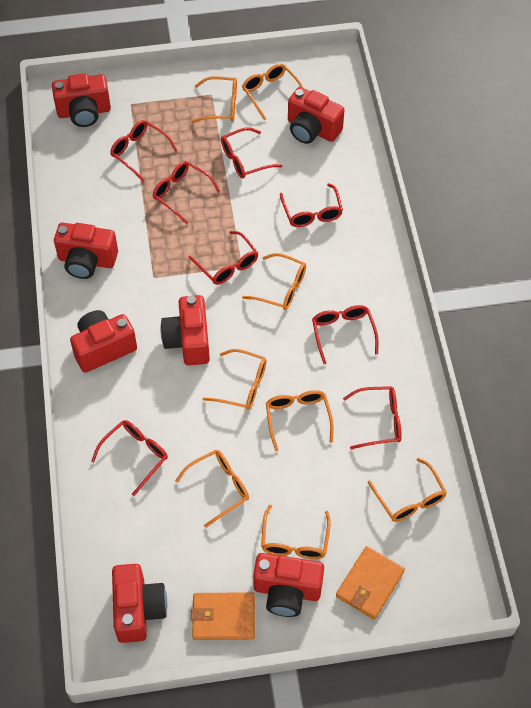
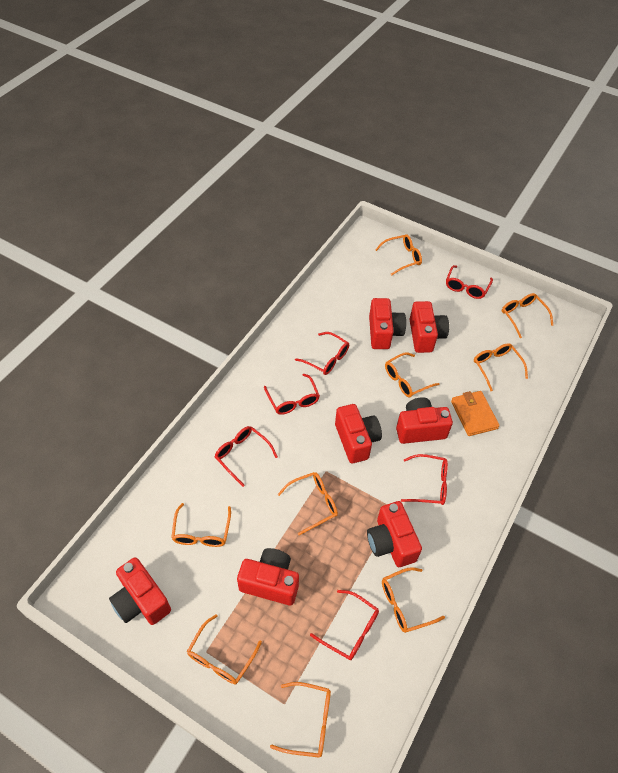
orange glasses: 8 -> 9
orange wallet: 2 -> 1
red glasses: 8 -> 6

